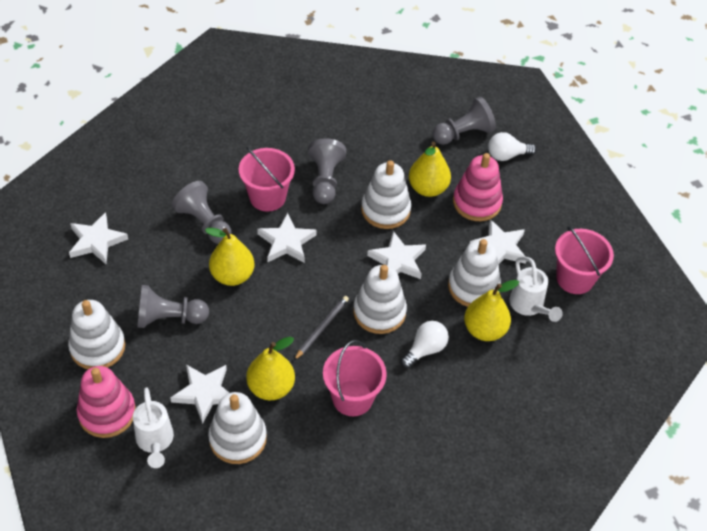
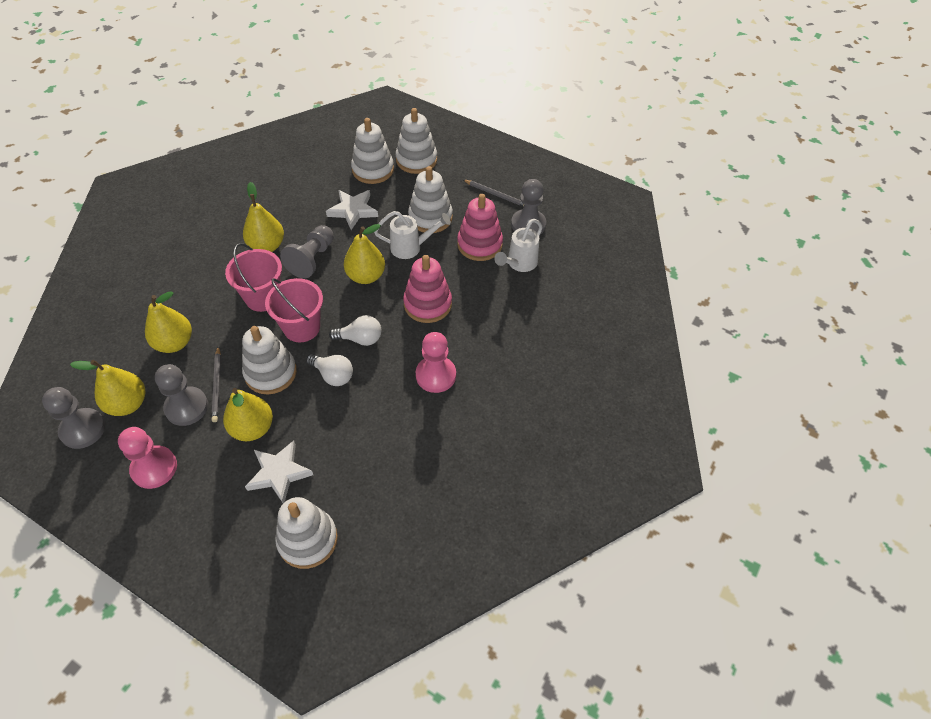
grey pencil: 1 -> 2
pink bucket: 3 -> 2
pink pawn: 0 -> 2
white star: 5 -> 2
yellow pear: 4 -> 5

